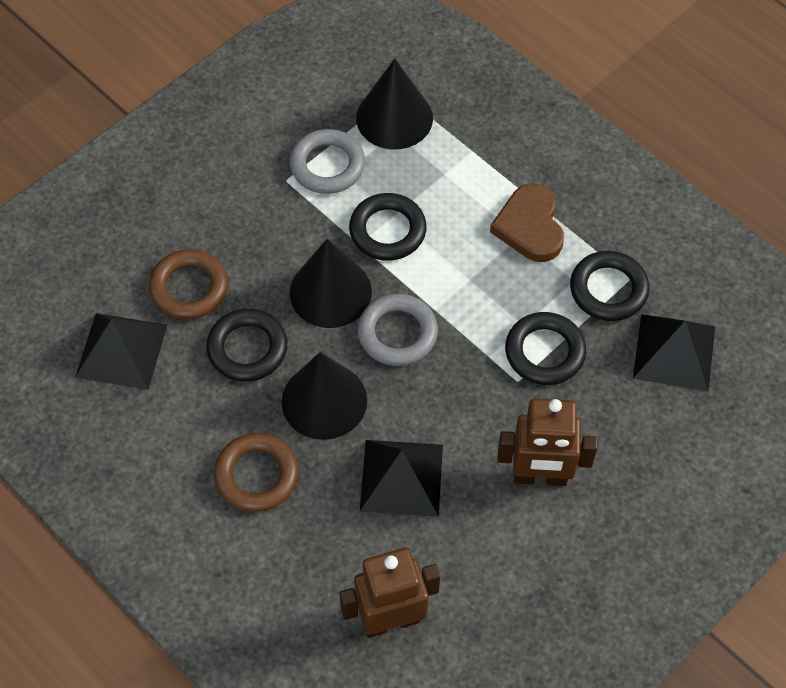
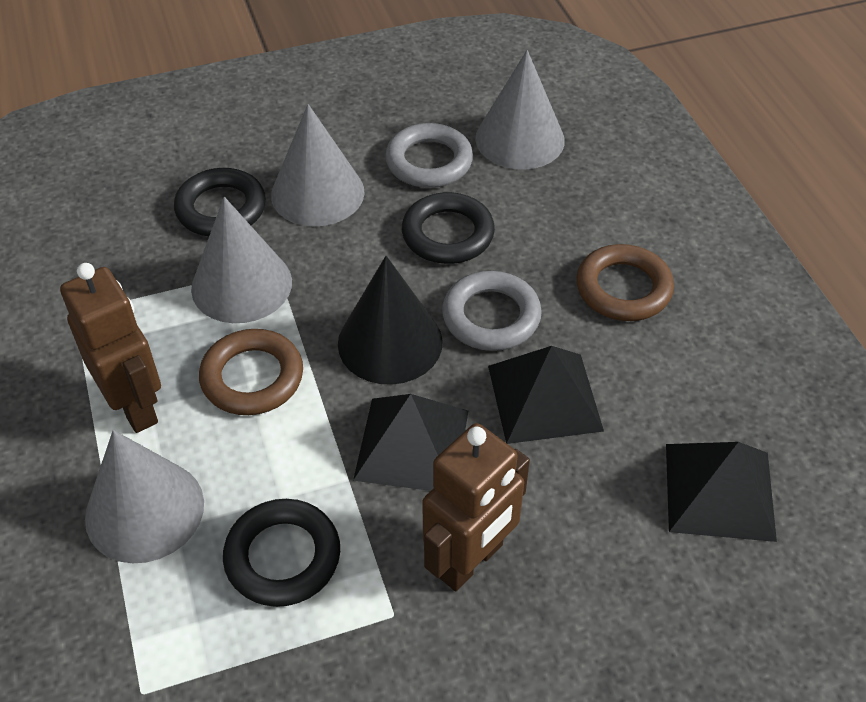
black cone: 3 -> 1
black ring: 4 -> 3
brown heart: 1 -> 0
grey cone: 0 -> 4

